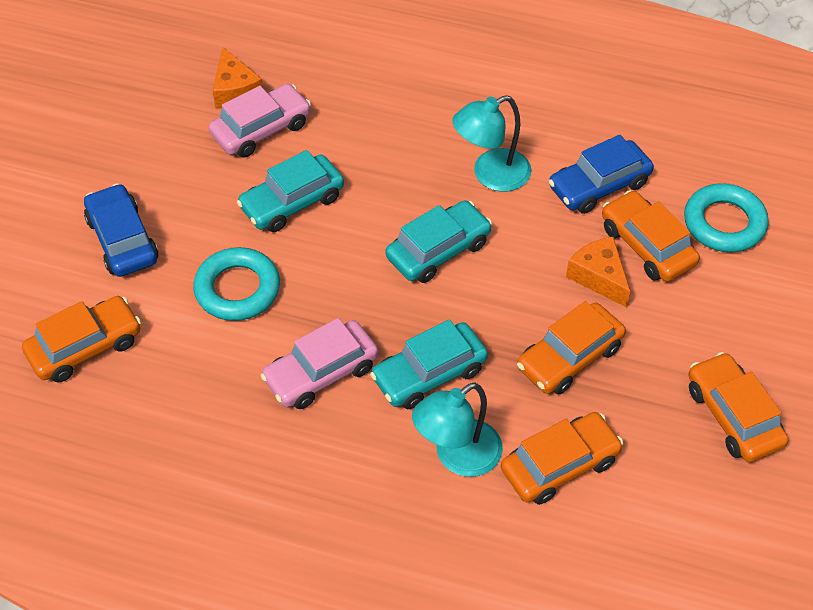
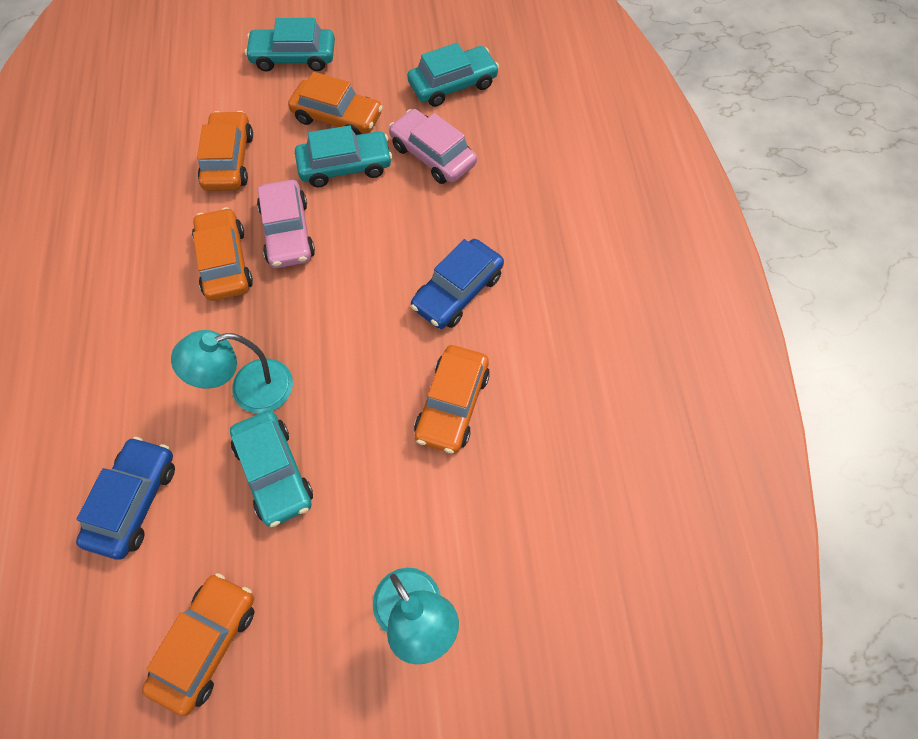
orange cheese: 2 -> 0
turquoise car: 3 -> 4
turquoise ring: 2 -> 0

